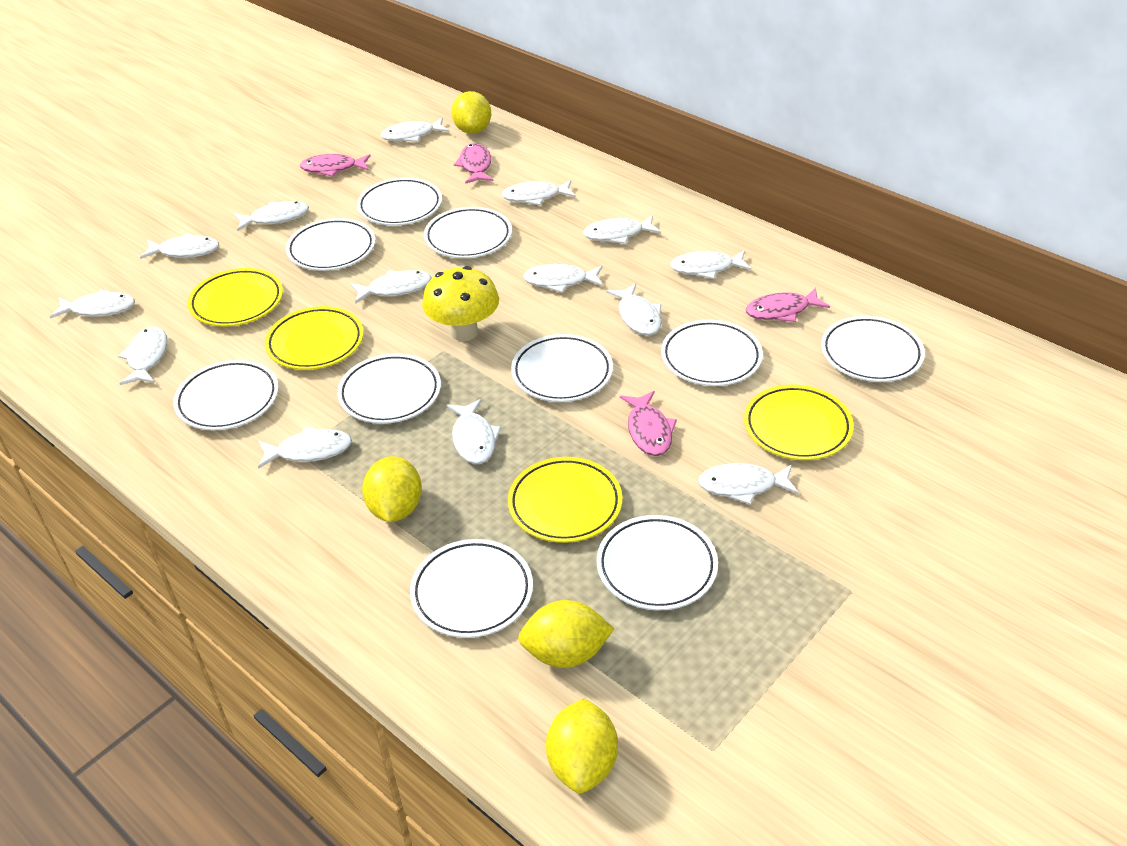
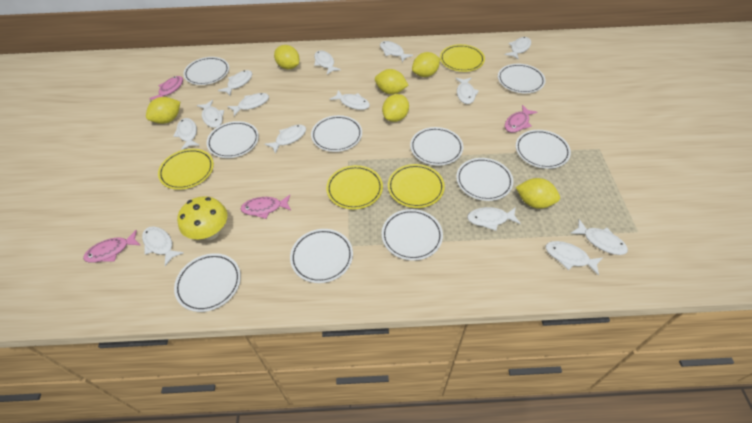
yellow lemon: 4 -> 6

